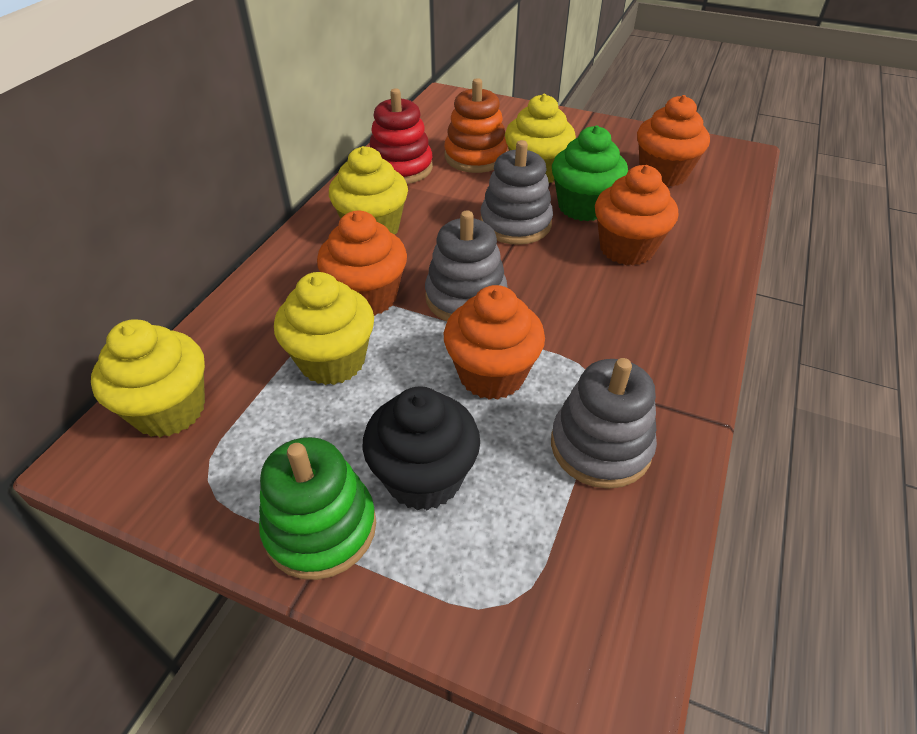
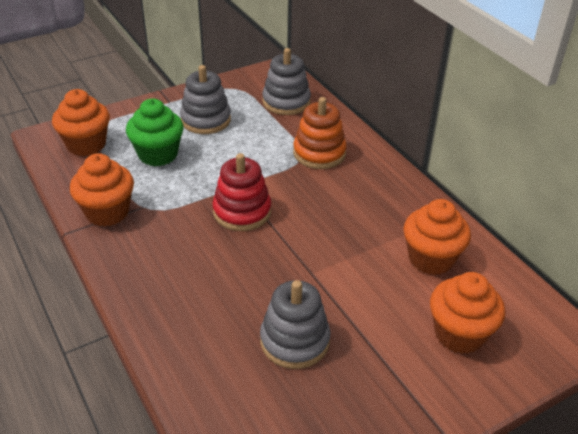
black cupcake: 1 -> 0
green stacking toy: 1 -> 0
yellow cupcake: 4 -> 0

